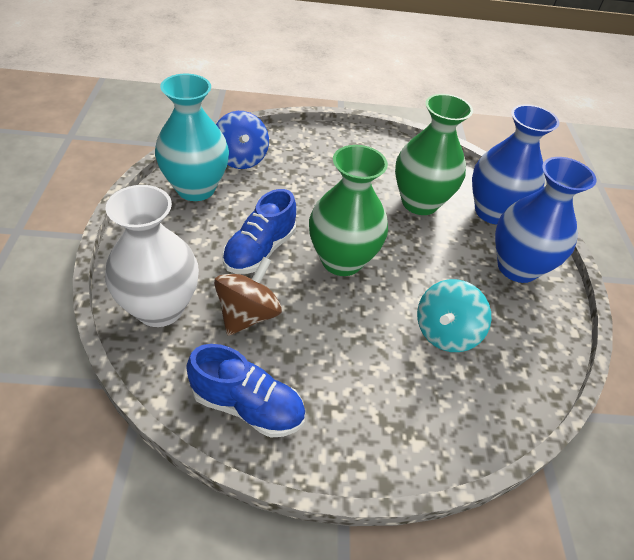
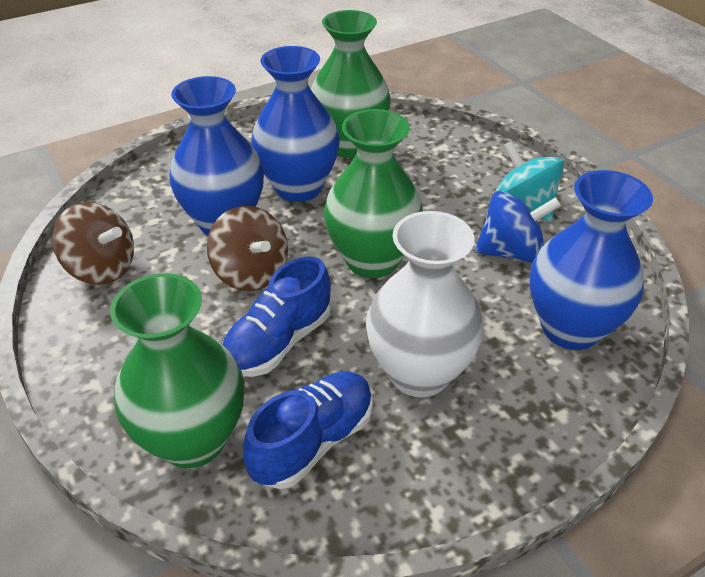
blue vase: 2 -> 3
brown spinning top: 1 -> 2
green vase: 2 -> 3
turquoise vase: 1 -> 0

